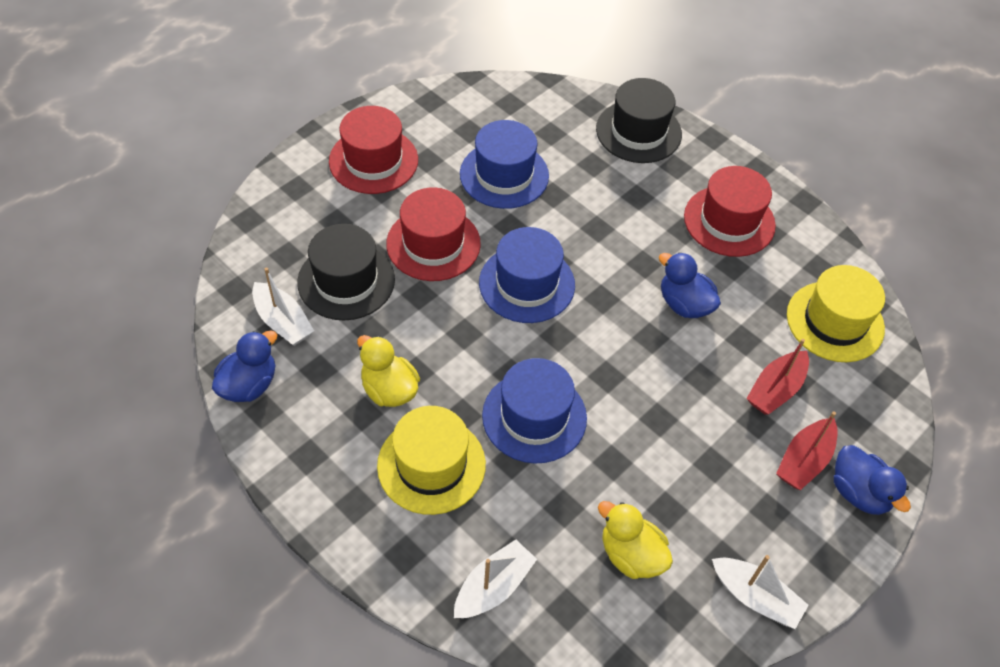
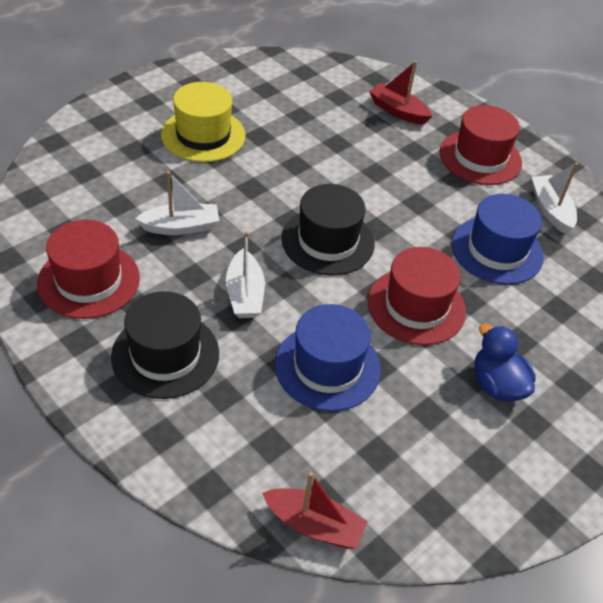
blue duck: 3 -> 1
blue hat: 3 -> 2
yellow duck: 2 -> 0
yellow hat: 2 -> 1

